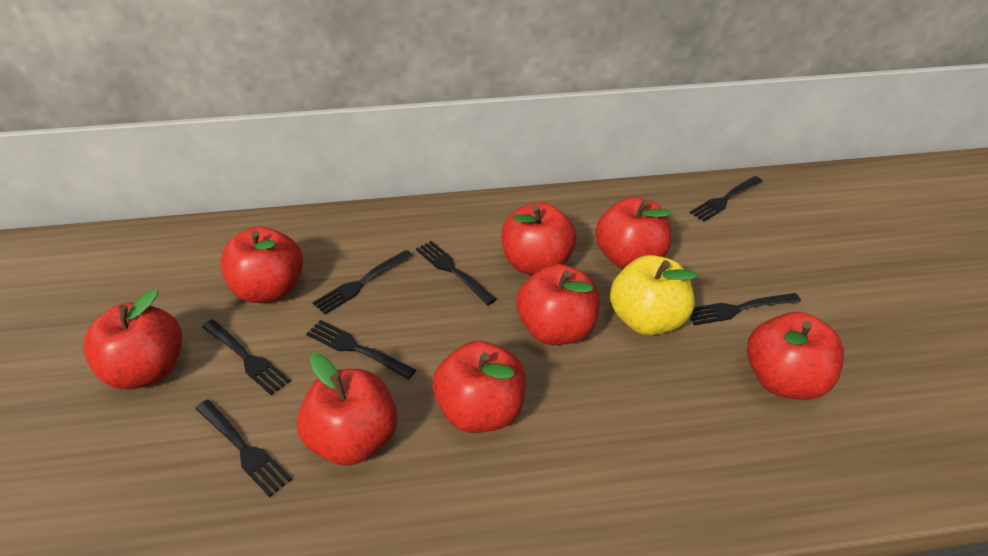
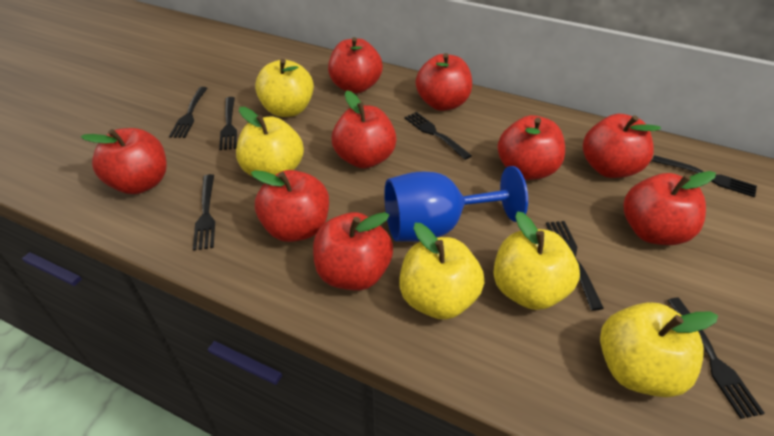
blue goblet: 0 -> 1
red apple: 8 -> 9
yellow apple: 1 -> 5

